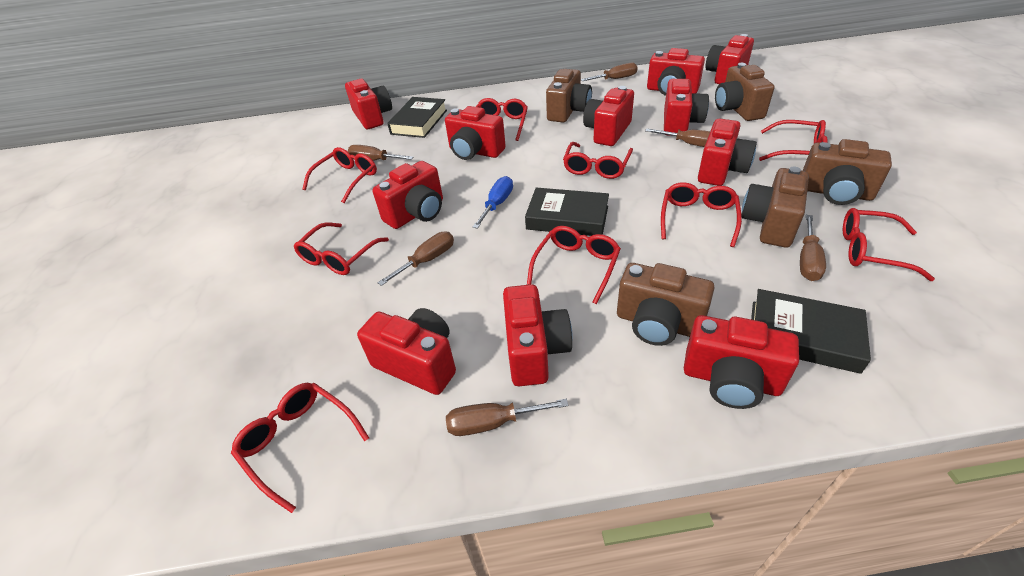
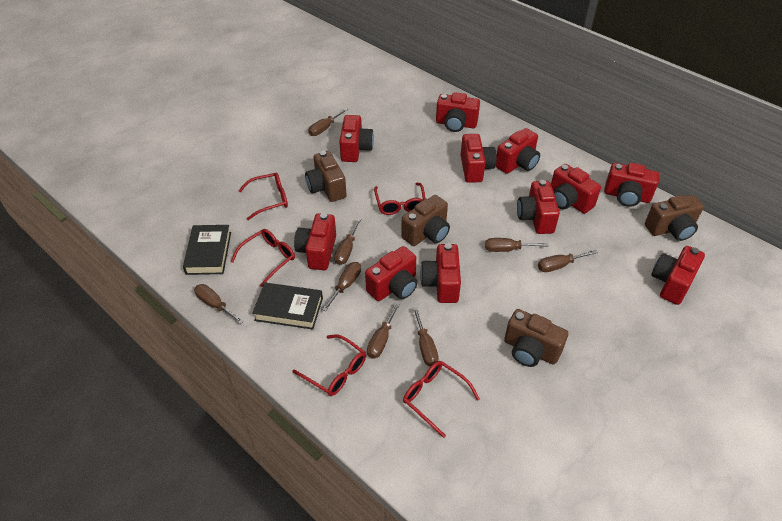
black book: 3 -> 2
blue screwdriver: 1 -> 0
brown camera: 5 -> 4
brown screwdriver: 6 -> 8
red glasses: 9 -> 5

